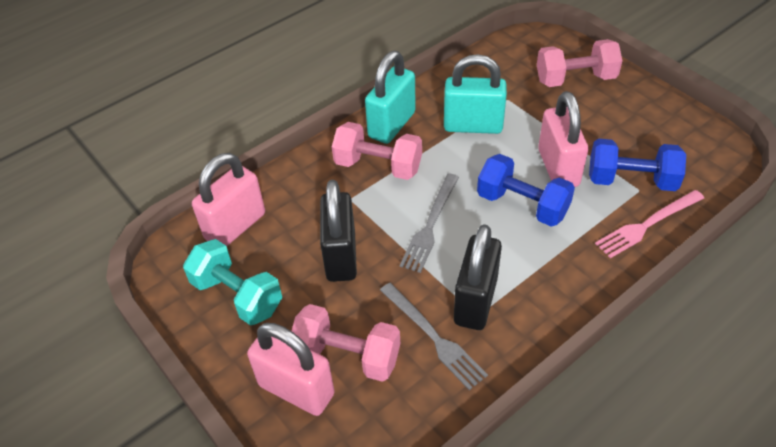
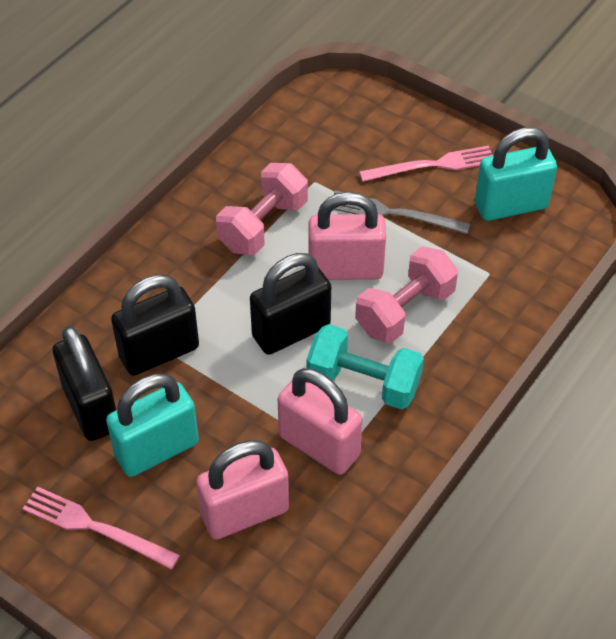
black padlock: 2 -> 3
blue dumbbell: 2 -> 0
grey fork: 2 -> 1
pink dumbbell: 3 -> 2
pink fork: 1 -> 2

